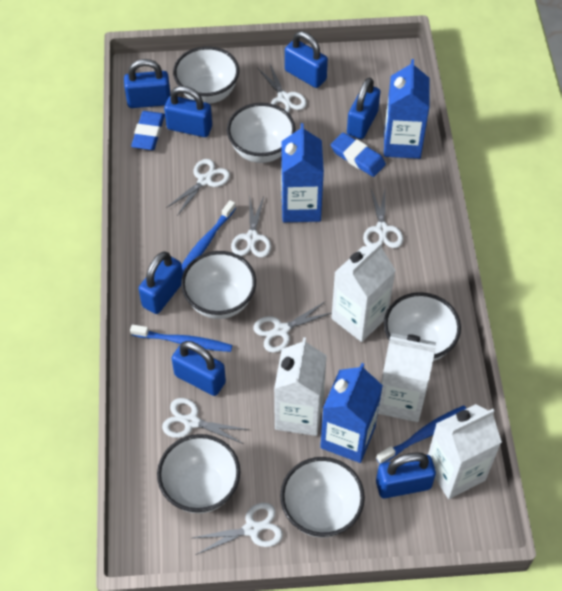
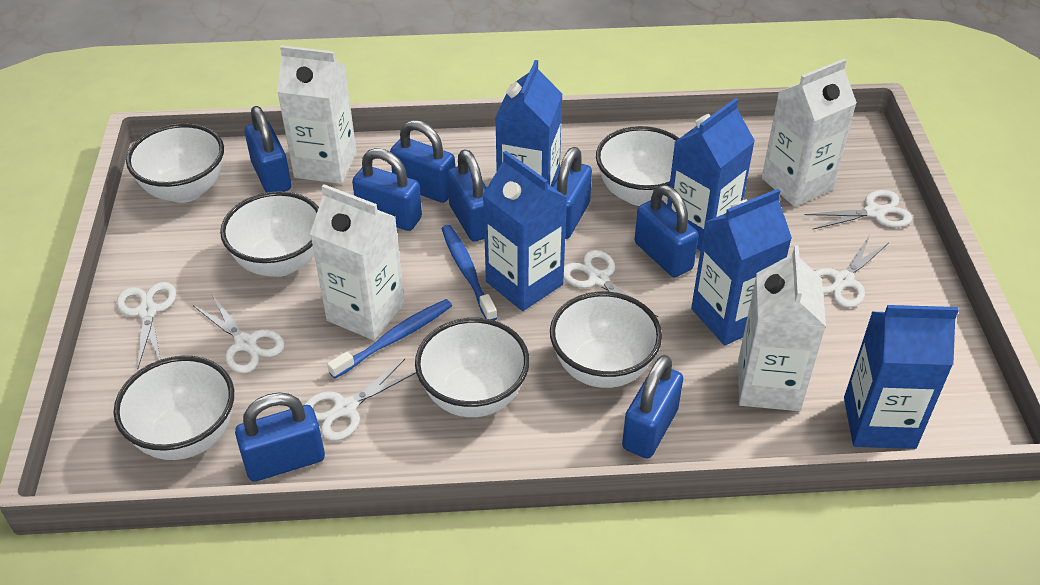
blue carton: 3 -> 5
blue eraser: 2 -> 0
blue padlock: 7 -> 8
blue toothbrush: 3 -> 2
white scissors: 7 -> 6

